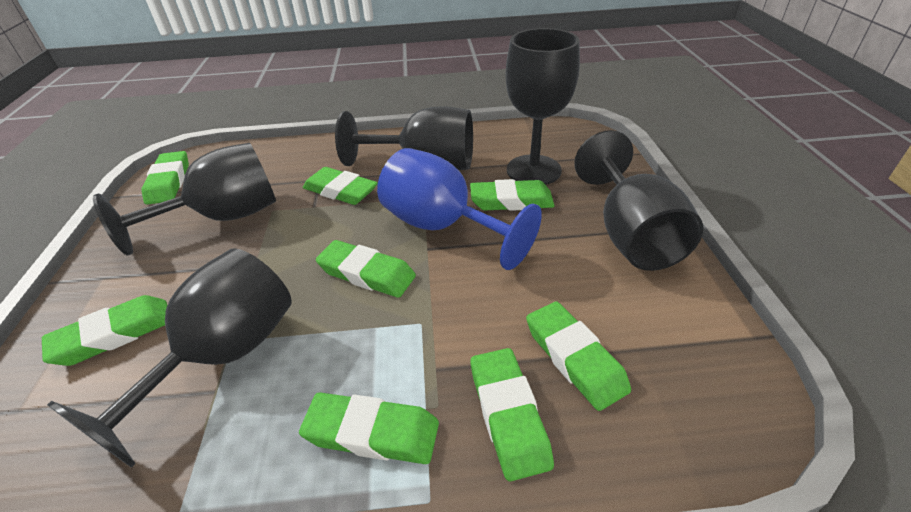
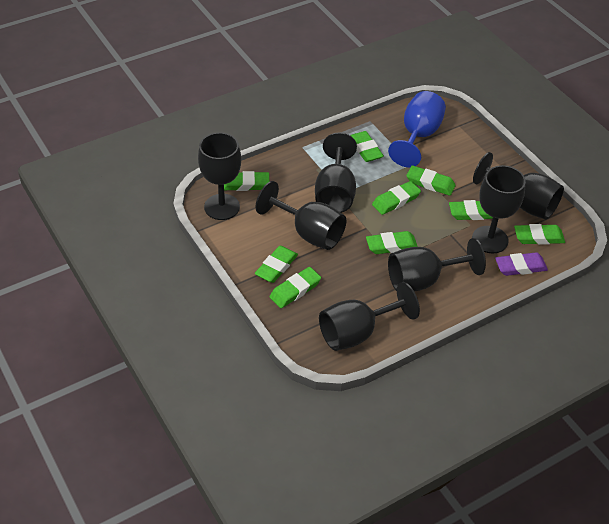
black goblet: 5 -> 7
green eraser: 8 -> 9
purple eraser: 0 -> 1

